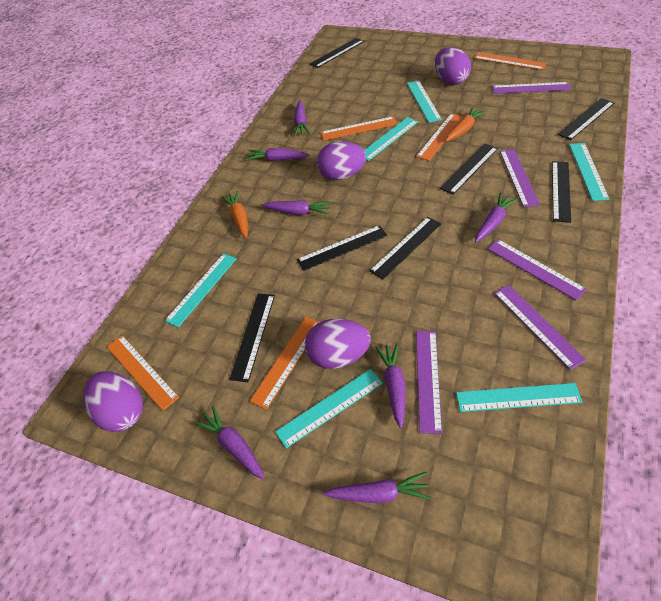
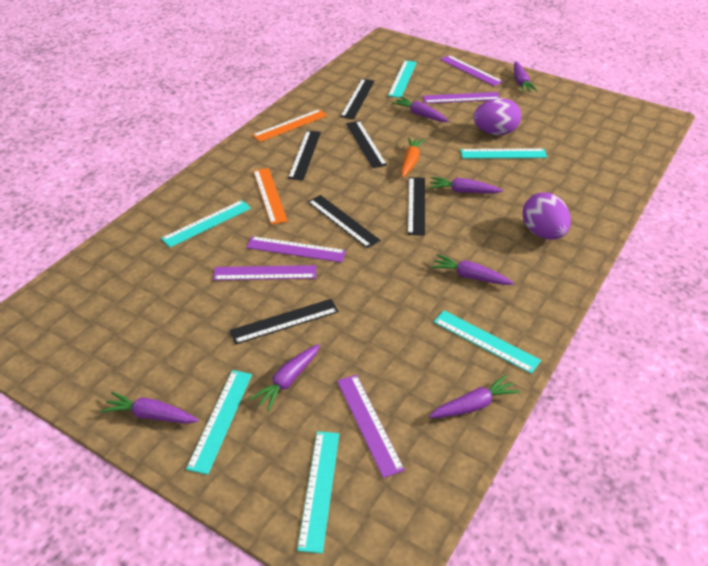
black ruler: 7 -> 6
orange carrot: 2 -> 1
orange ruler: 5 -> 2
purple egg: 4 -> 2

